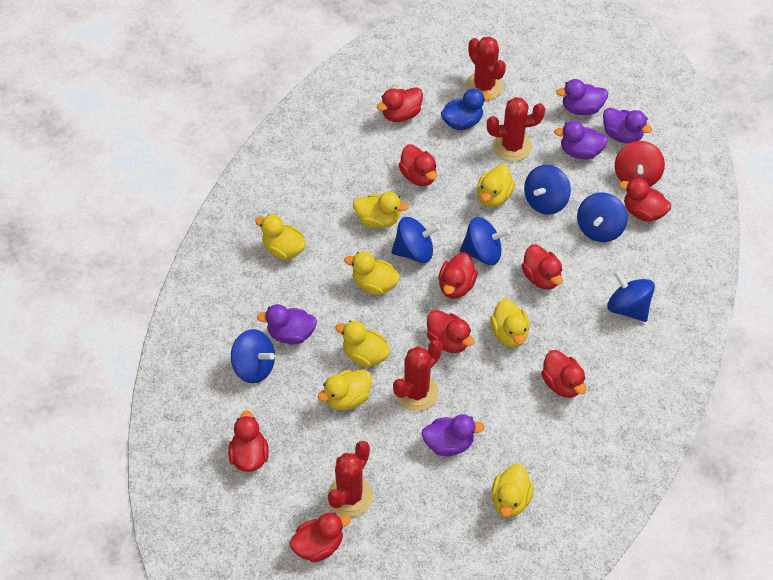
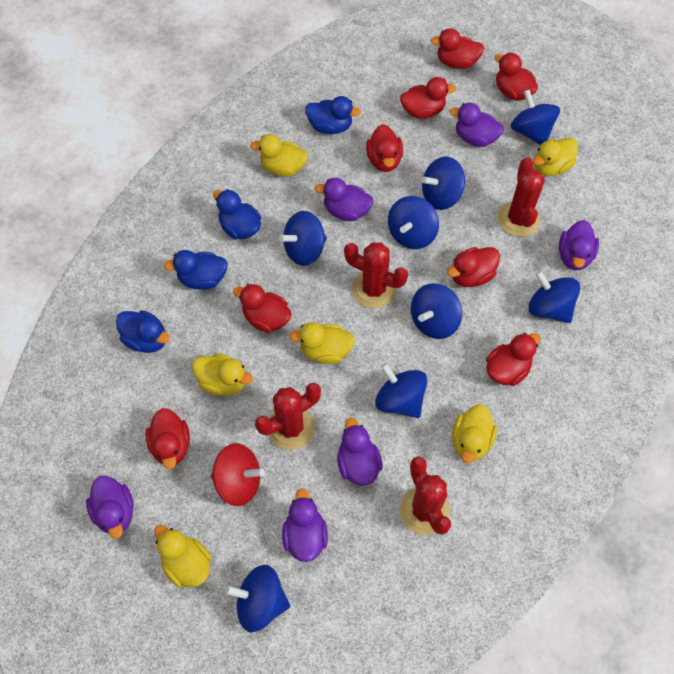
blue duck: 1 -> 4
blue spinning top: 6 -> 8
purple duck: 5 -> 6
red duck: 9 -> 8
yellow duck: 8 -> 6

